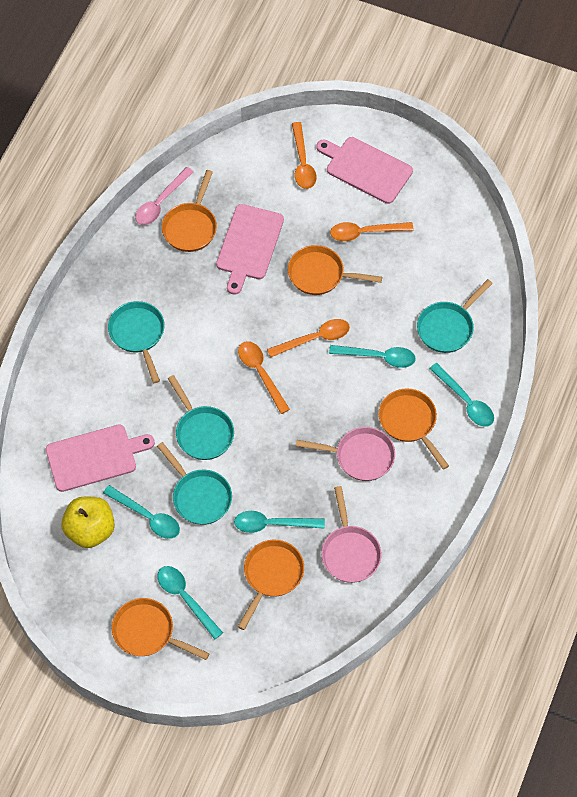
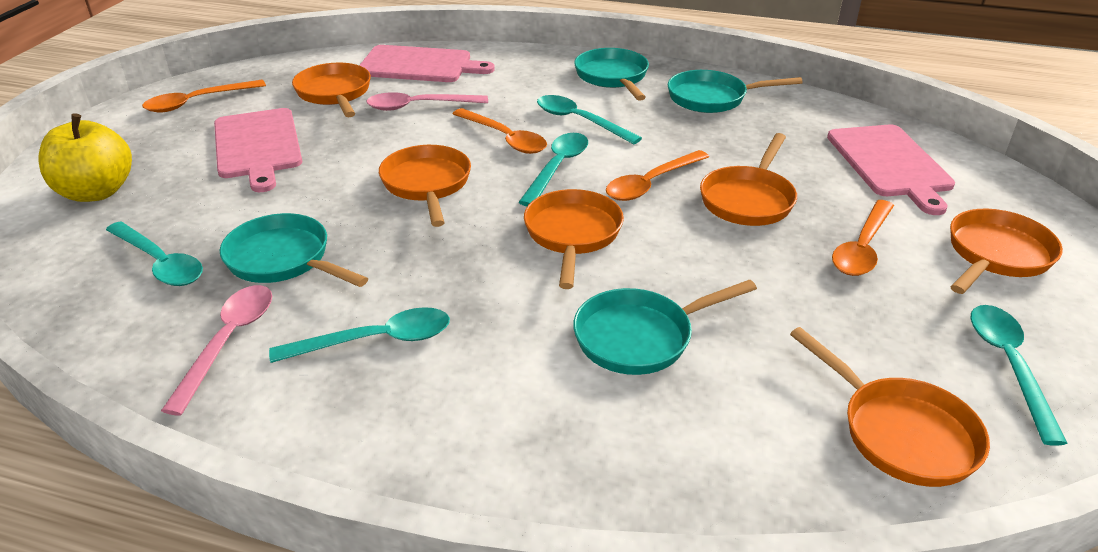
orange pan: 5 -> 6
pink pan: 2 -> 0
pink spoon: 1 -> 2

